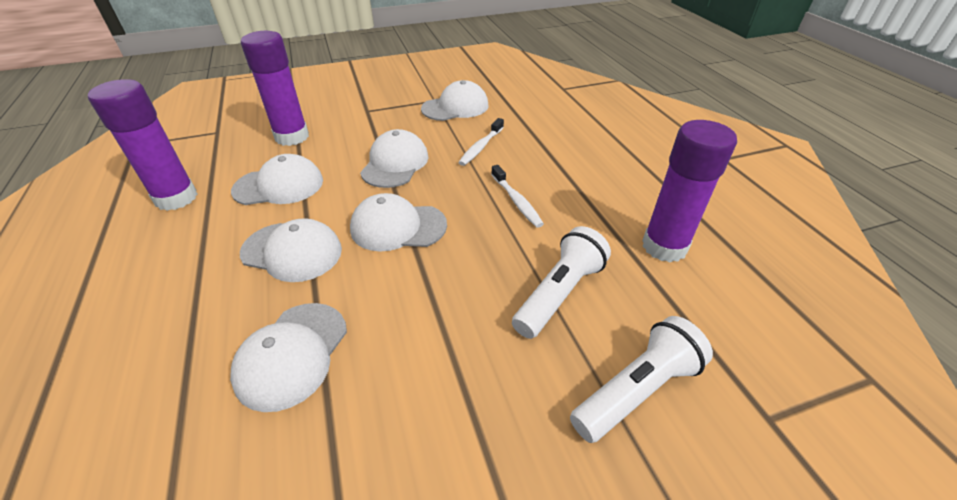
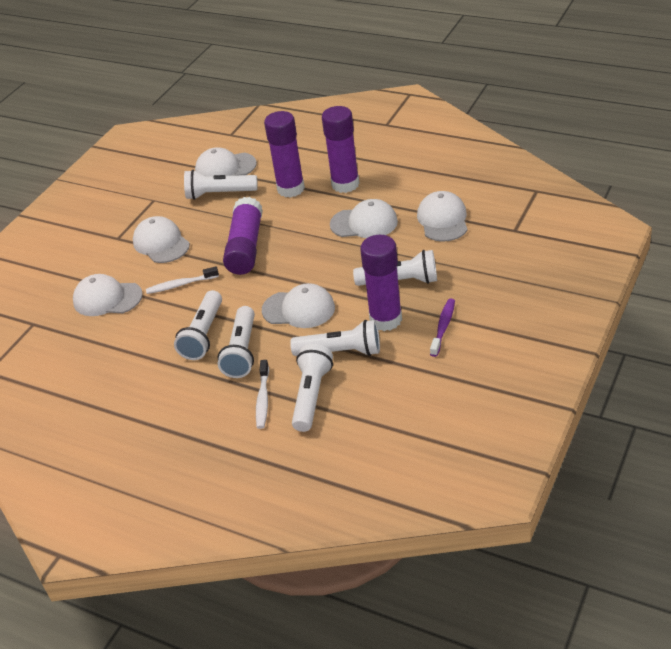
purple glue stick: 3 -> 4
purple toothbrush: 0 -> 1
white flashlight: 2 -> 6

